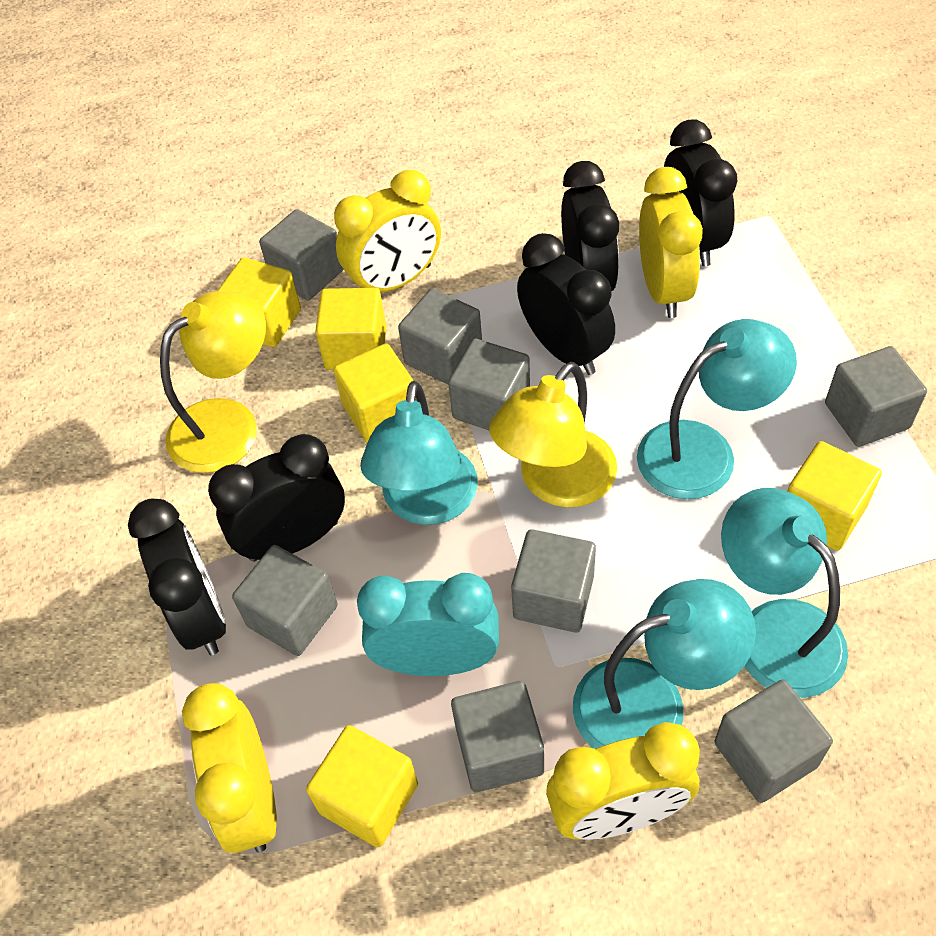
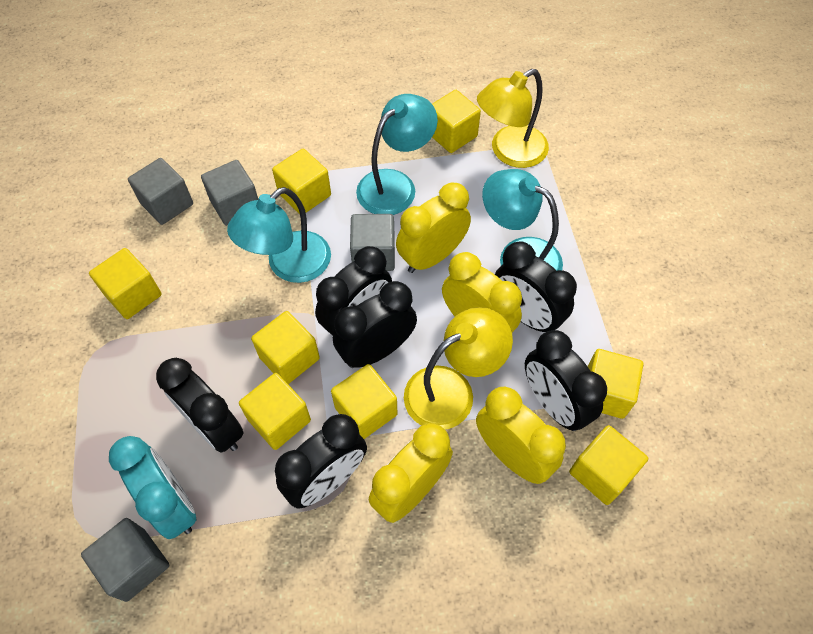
black clock: 5 -> 6
grey cube: 8 -> 4
turquoise lamp: 4 -> 3
yellow cube: 5 -> 8

